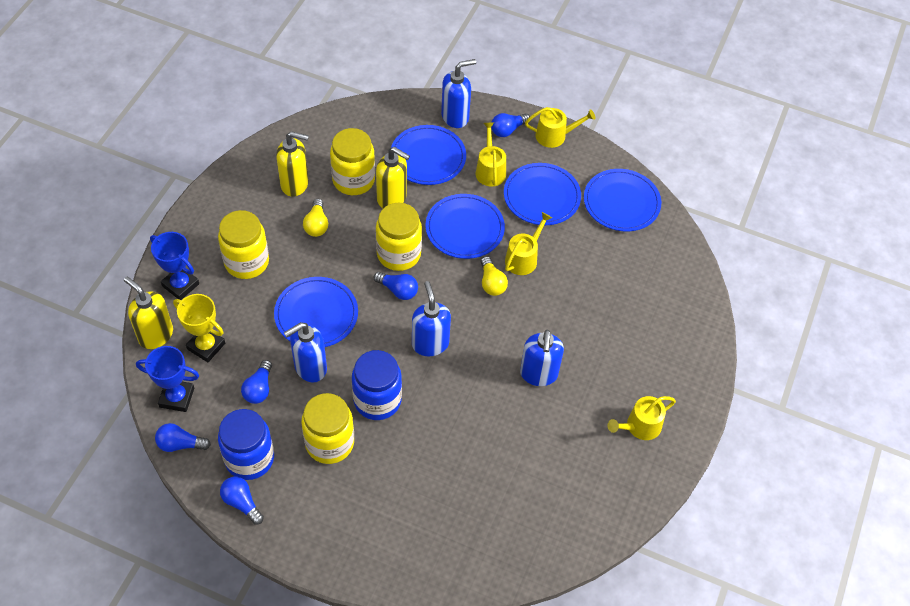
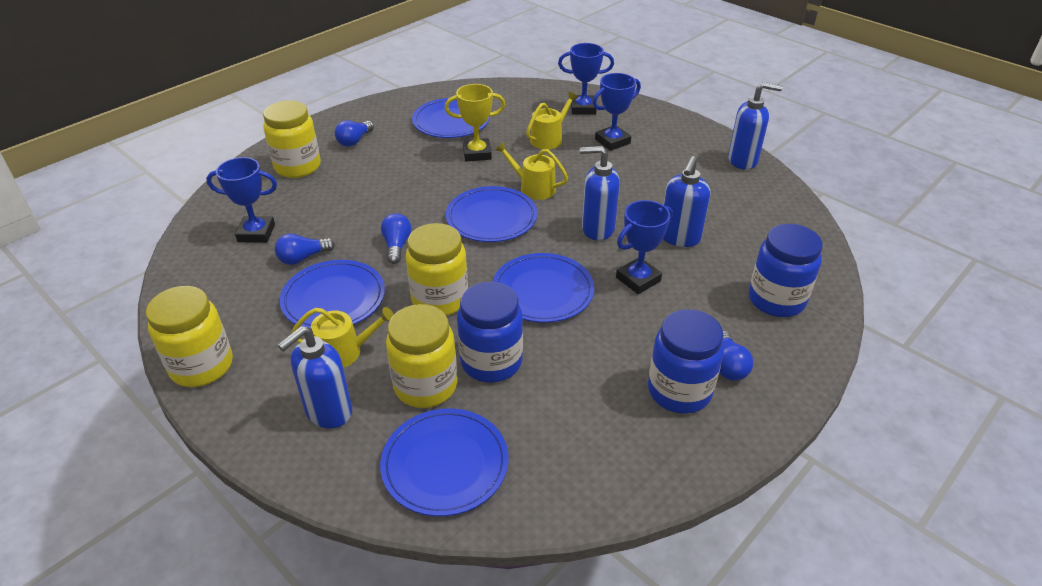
blue jar: 2 -> 3
blue light bulb: 5 -> 4
blue trophy: 2 -> 4
yellow light bulb: 2 -> 0
yellow soap dispenser: 3 -> 0
yellow watering can: 4 -> 3

